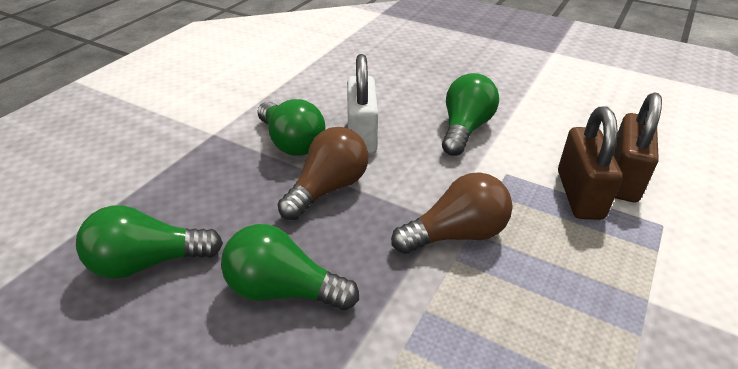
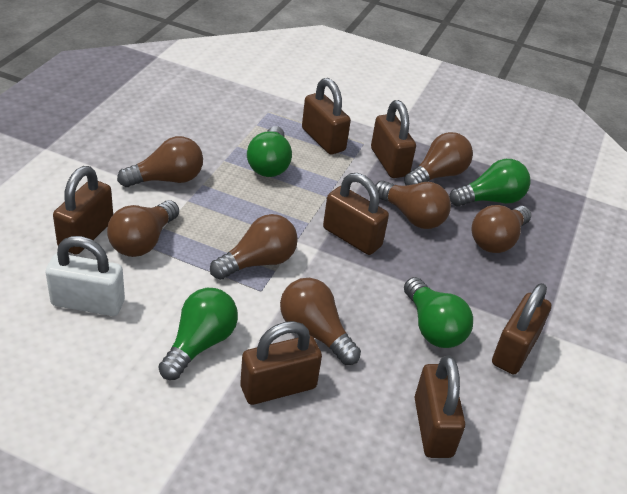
brown light bulb: 2 -> 7
brown padlock: 2 -> 7

